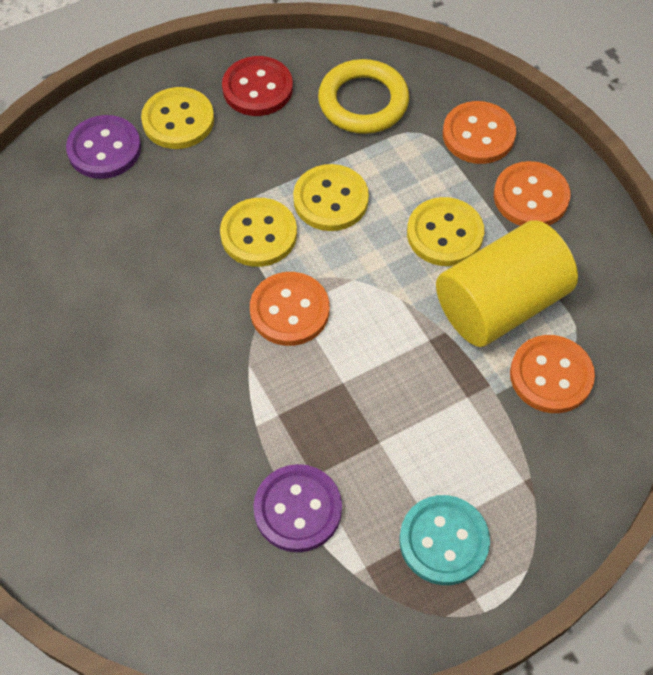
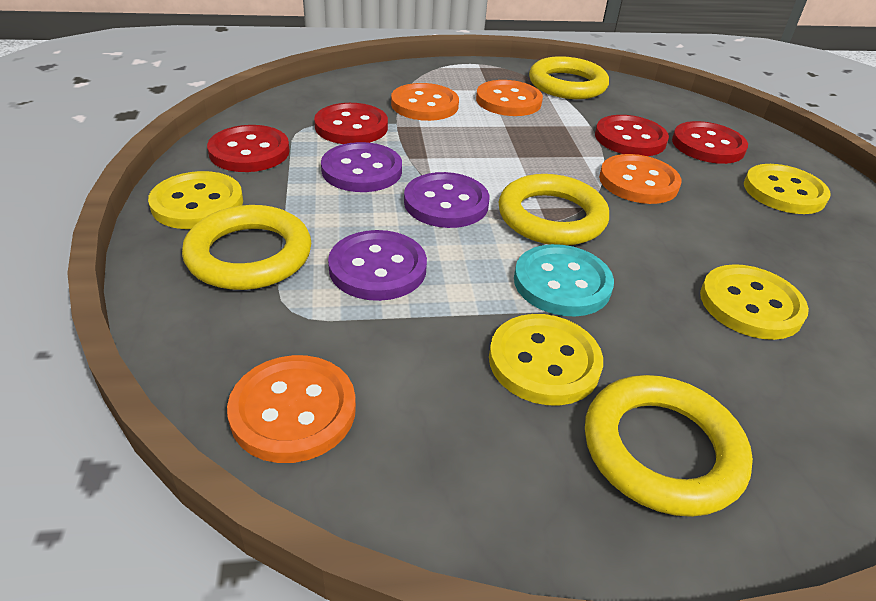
purple button: 2 -> 3
red button: 1 -> 4
yellow cylinder: 1 -> 0
yellow ring: 1 -> 4

